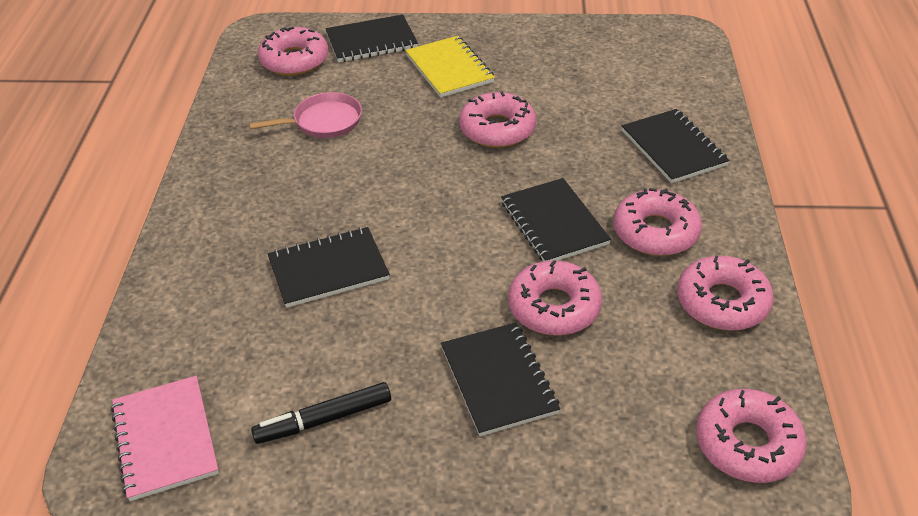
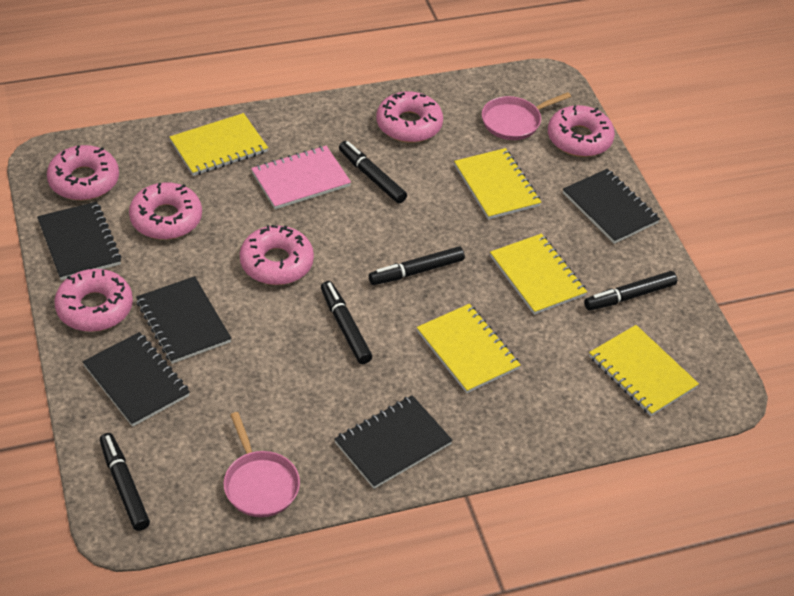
black marker: 1 -> 5
pink pan: 1 -> 2
yellow notebook: 1 -> 5

